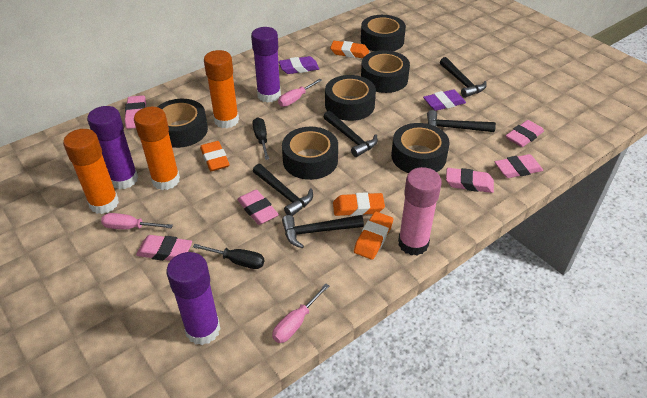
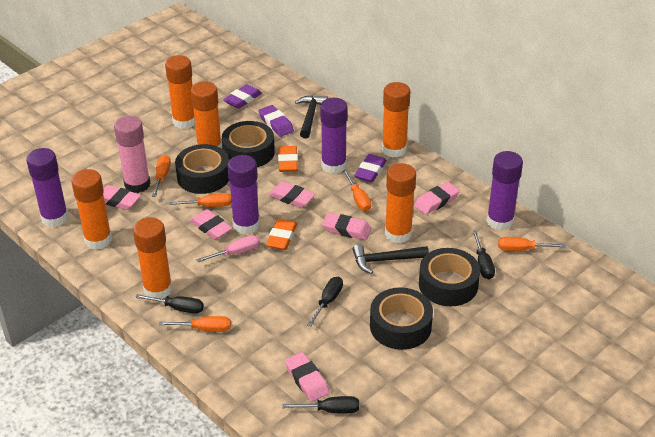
black hammer: 5 -> 2
black screwdriver: 2 -> 4
black tape: 6 -> 4
orange eraser: 4 -> 2
orange glue stick: 3 -> 6
orange screwdriver: 0 -> 5
pink screwdriver: 3 -> 1
purple eraser: 2 -> 3
purple glue stick: 3 -> 4

